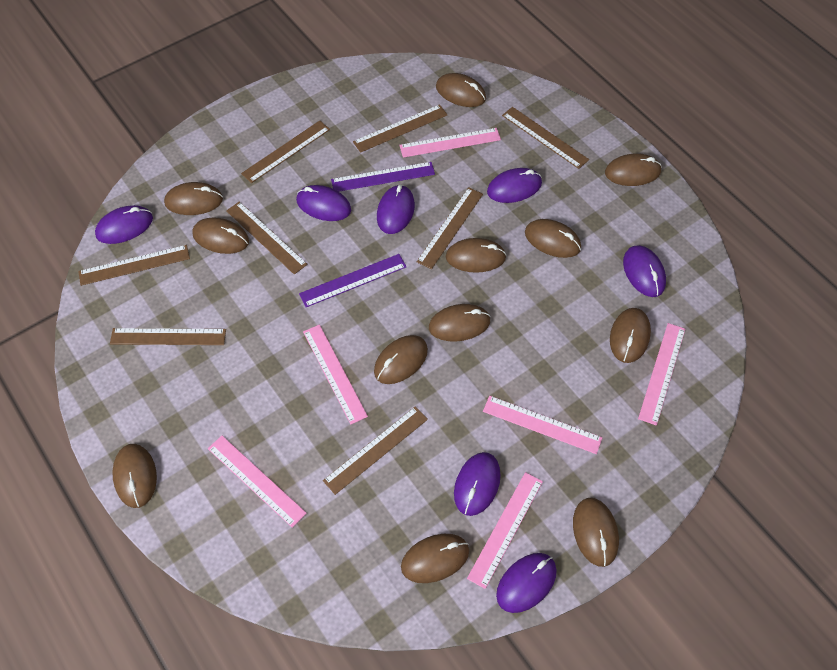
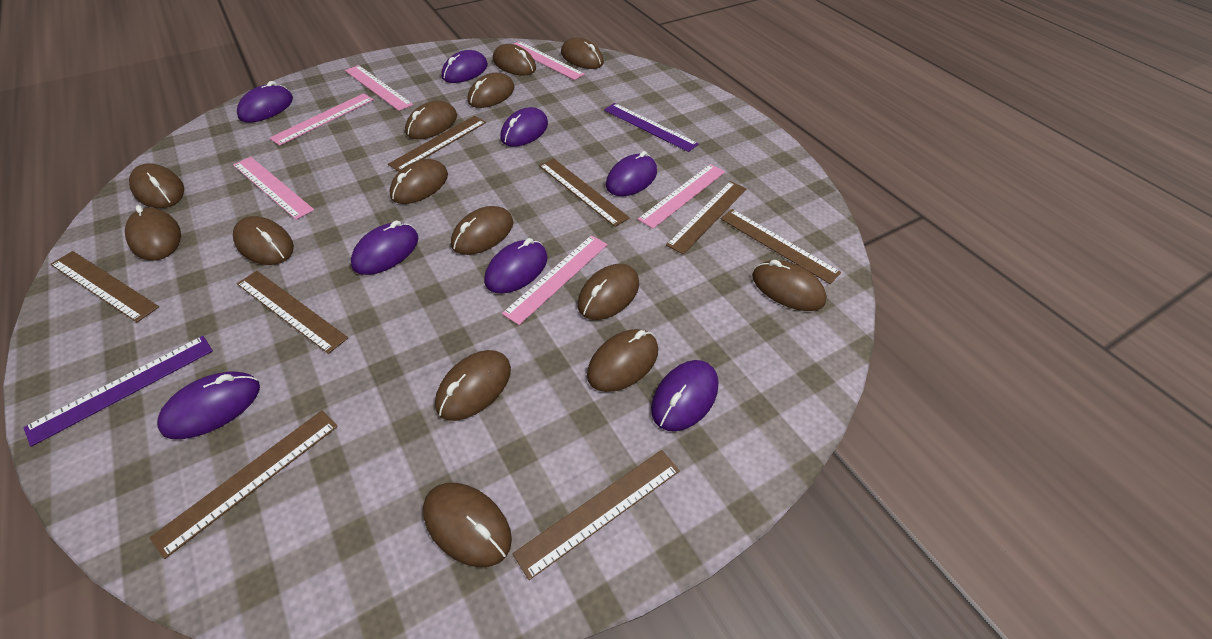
brown mouse: 12 -> 14
purple mouse: 7 -> 8

